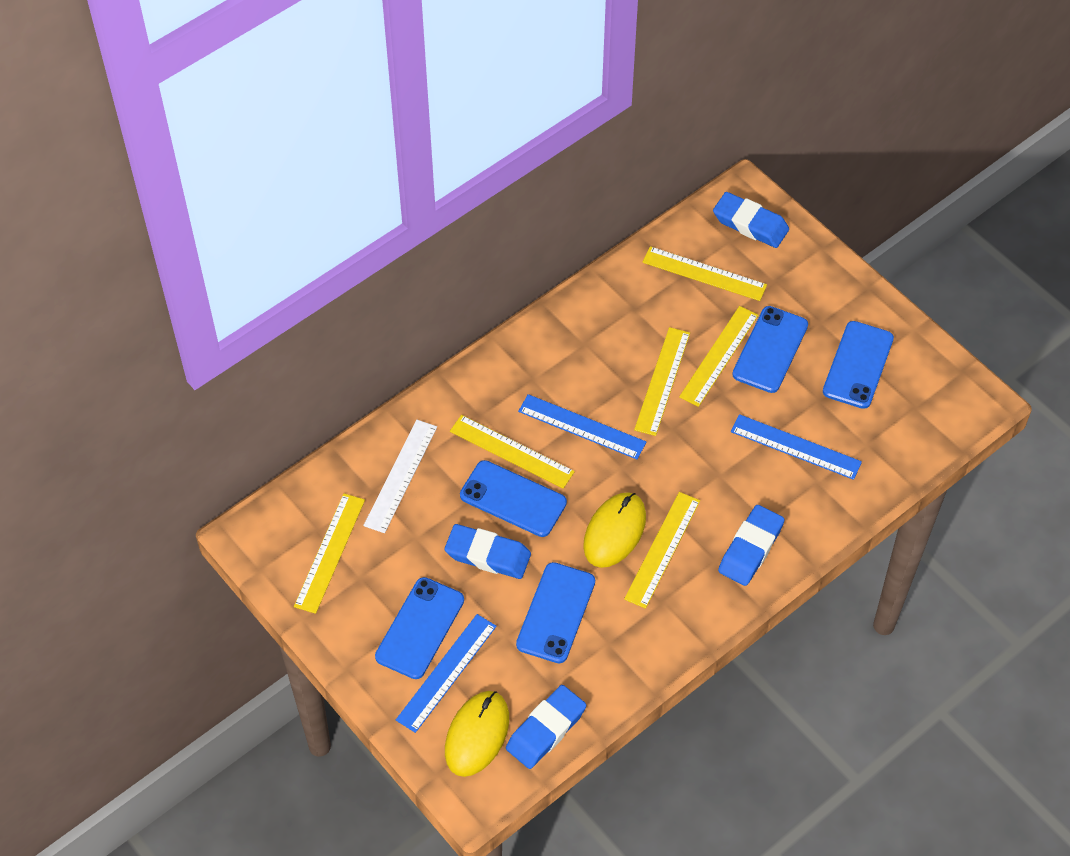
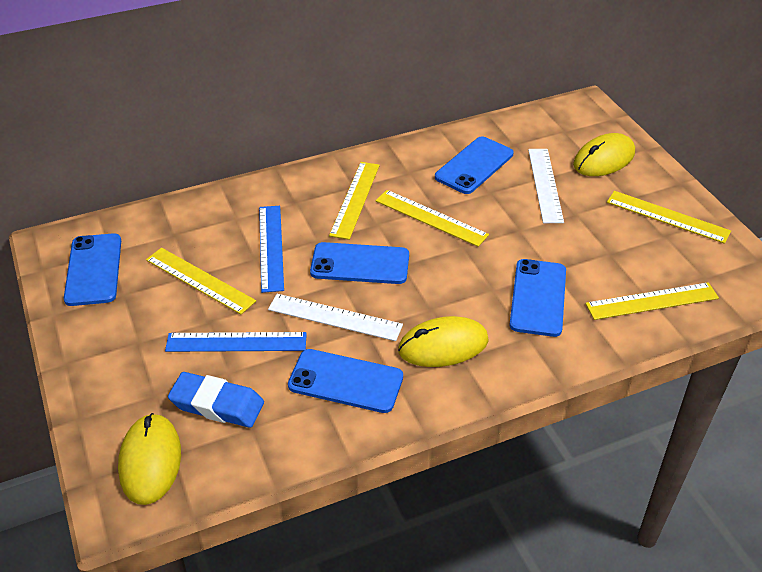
blue eraser: 4 -> 1
blue ruler: 3 -> 2
white ruler: 1 -> 2
yellow mouse: 2 -> 3
yellow ruler: 6 -> 5

